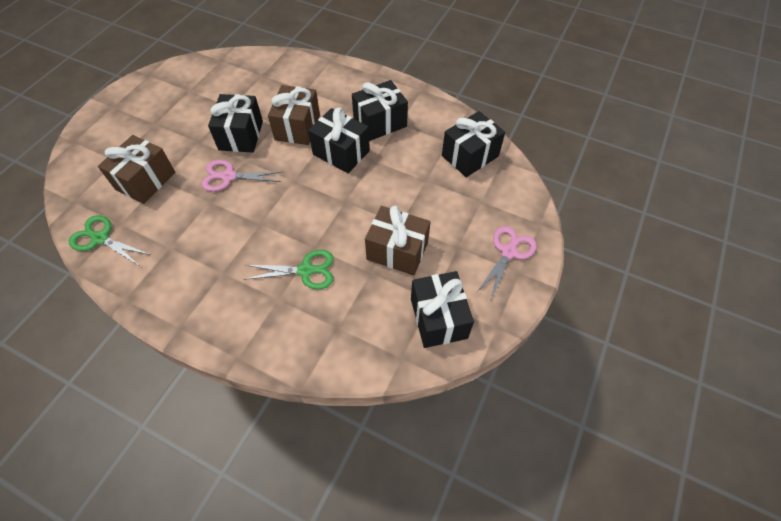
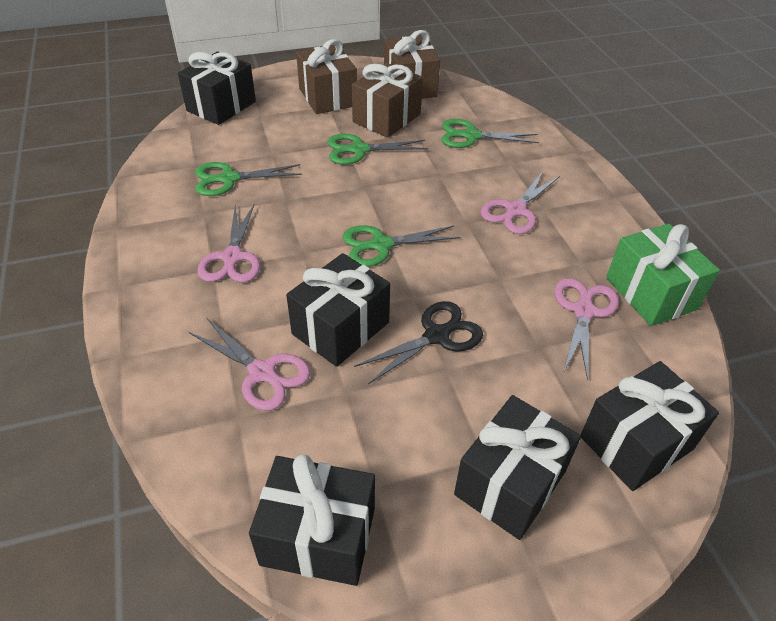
black scissors: 0 -> 1
green gift: 0 -> 1
green scissors: 2 -> 4
pink scissors: 2 -> 4

